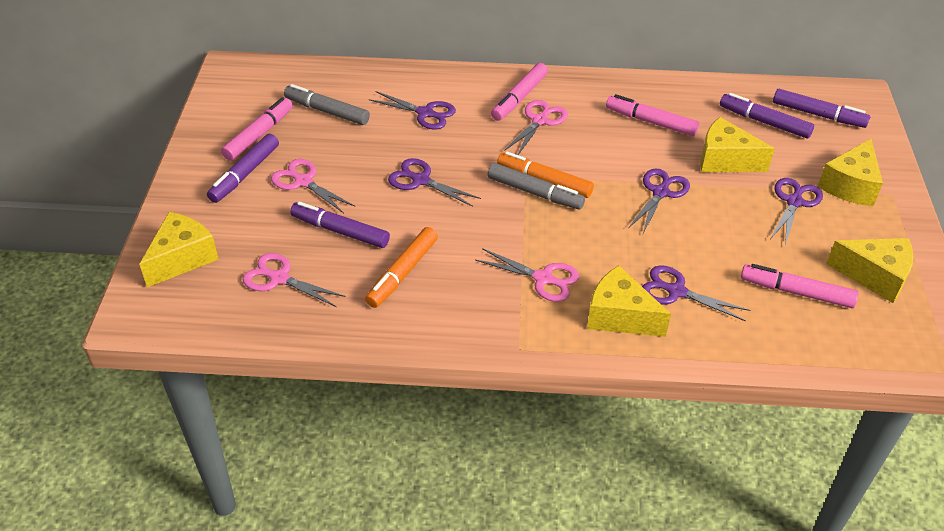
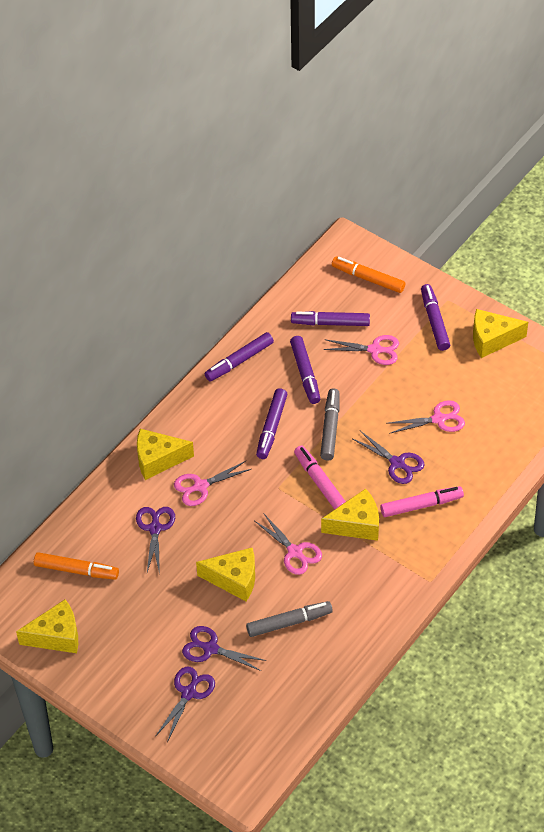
pink marker: 4 -> 2
purple marker: 4 -> 5
purple scissors: 5 -> 4

